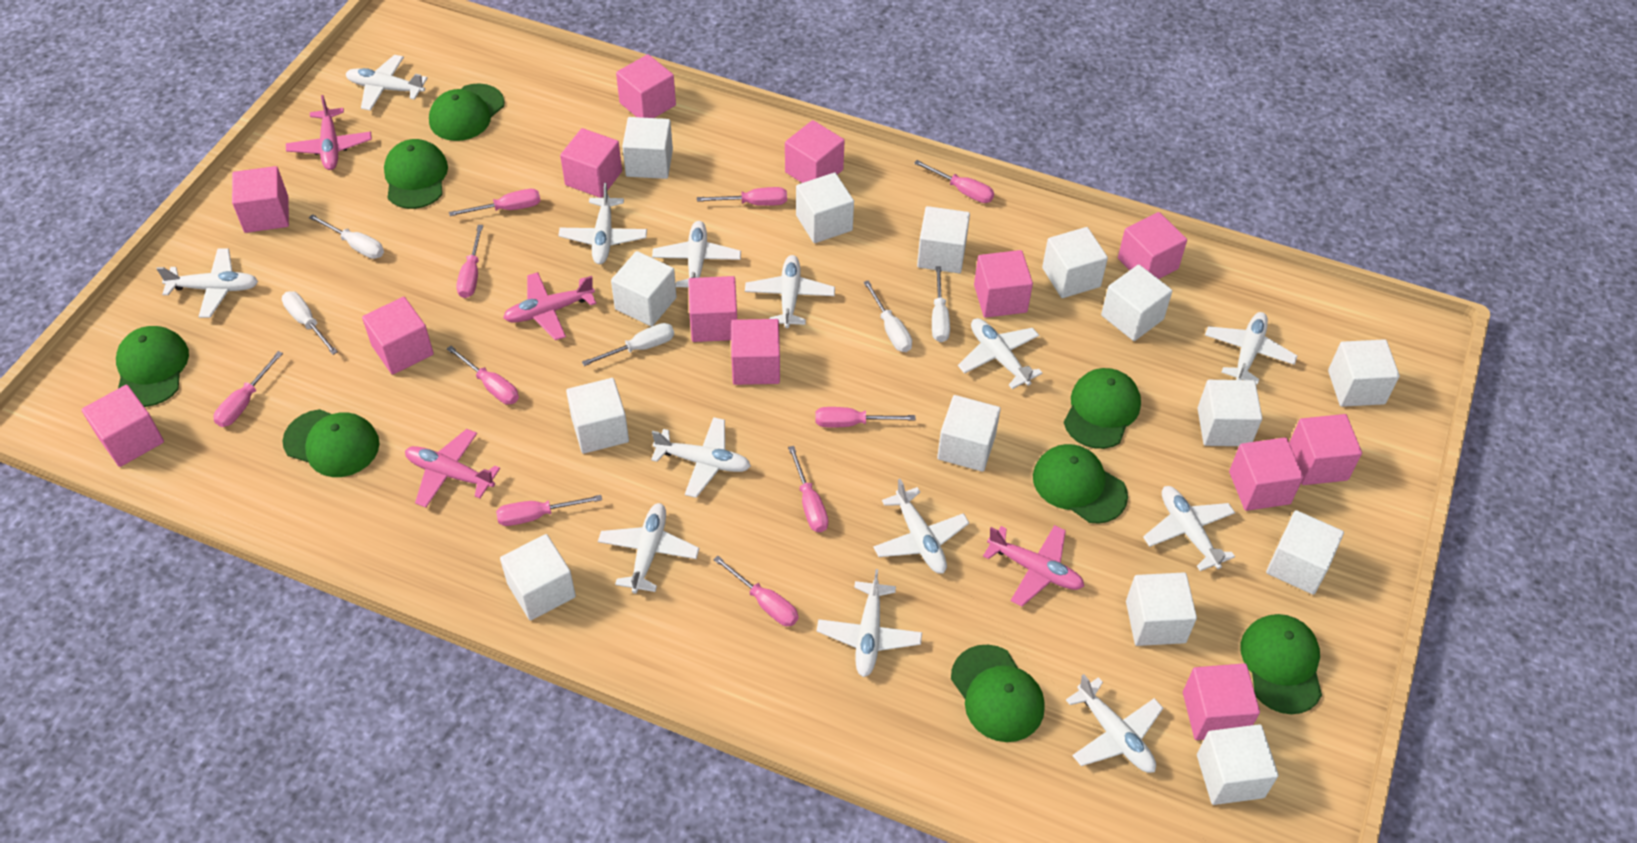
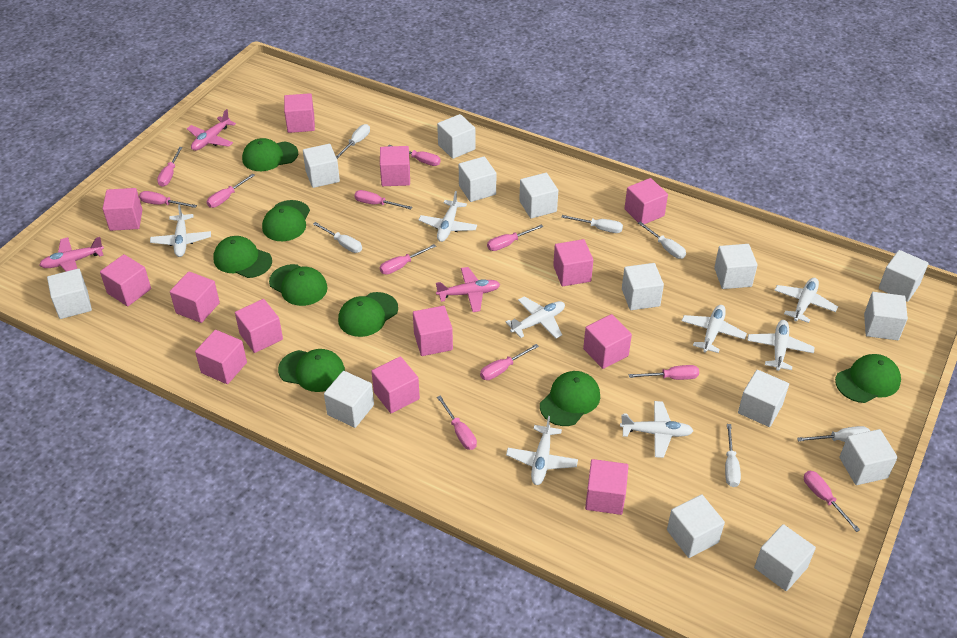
pink plane: 4 -> 3
pink screwdriver: 10 -> 11
white plane: 13 -> 8
white screwdriver: 5 -> 6

